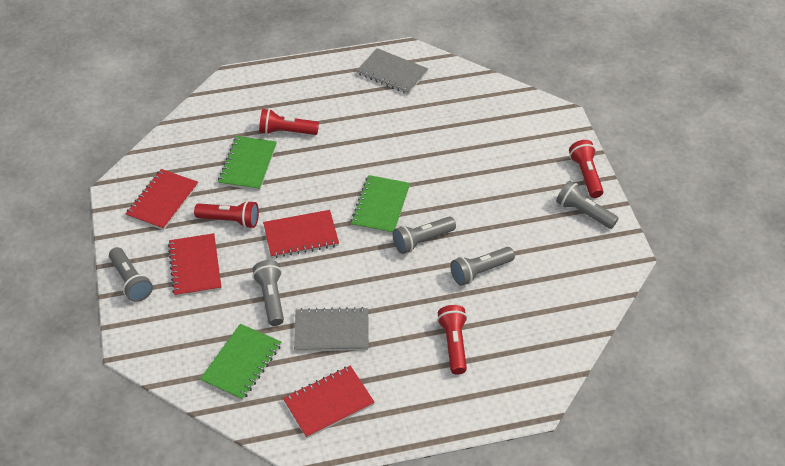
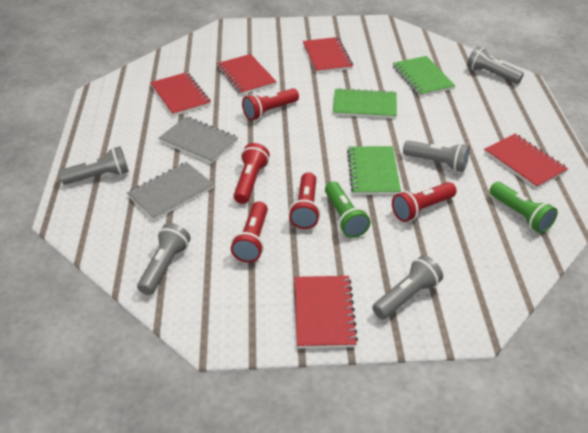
green flashlight: 0 -> 2
red flashlight: 4 -> 5
red notebook: 4 -> 5

